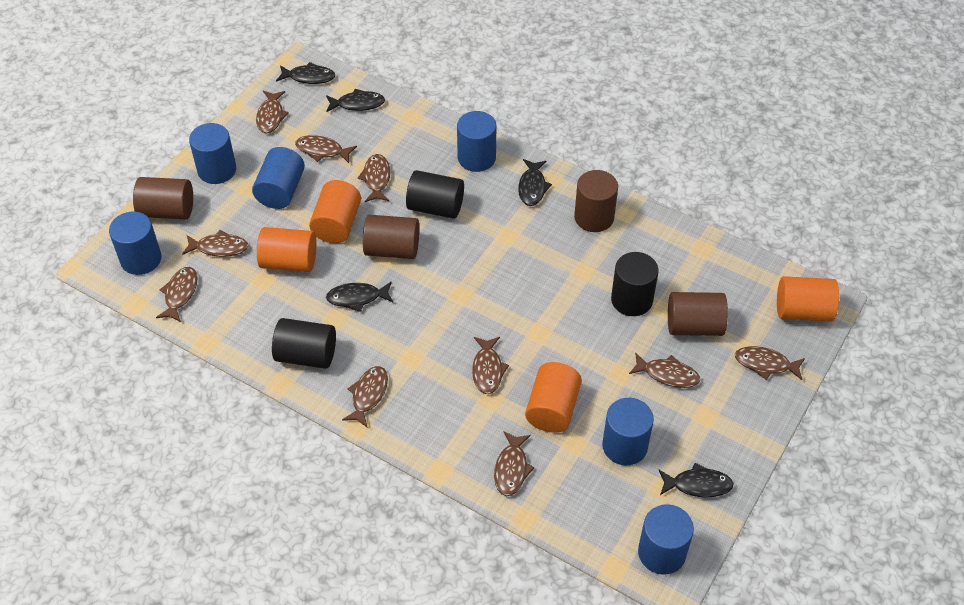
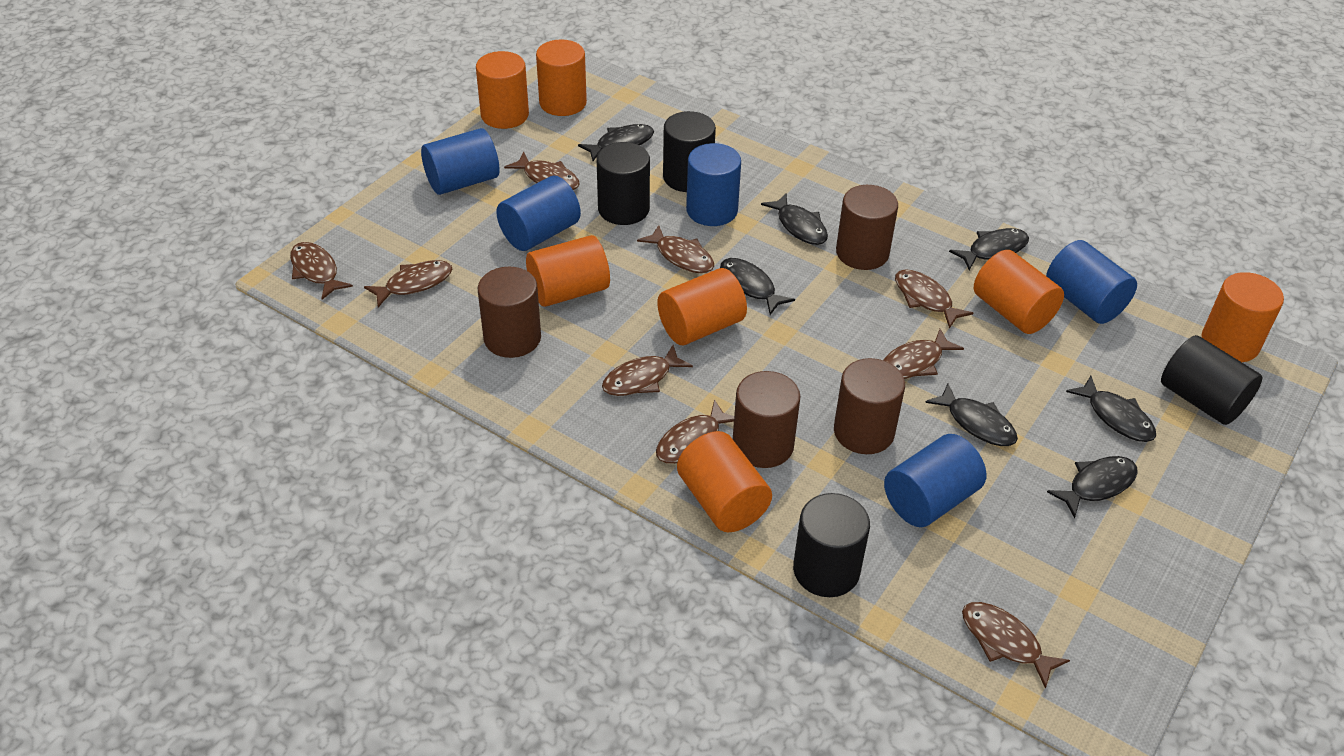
black cylinder: 3 -> 4
black fish: 5 -> 7
blue cylinder: 6 -> 5
brown fish: 10 -> 9
orange cylinder: 4 -> 7

